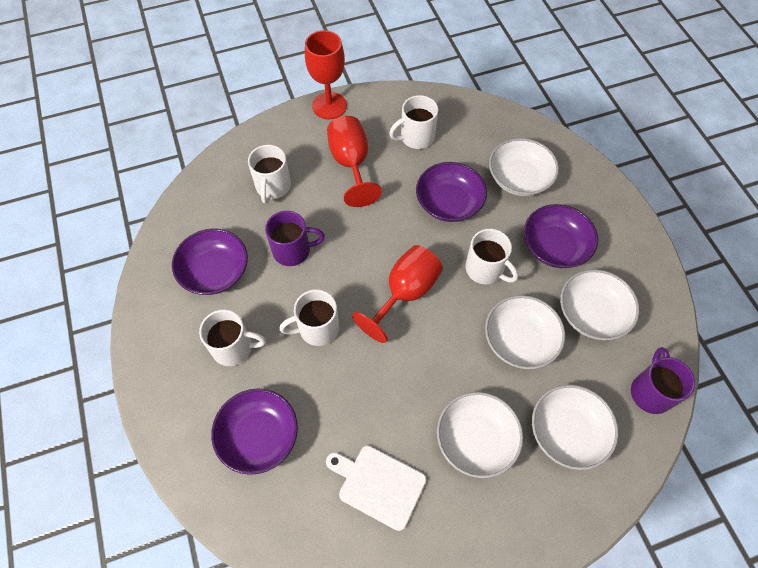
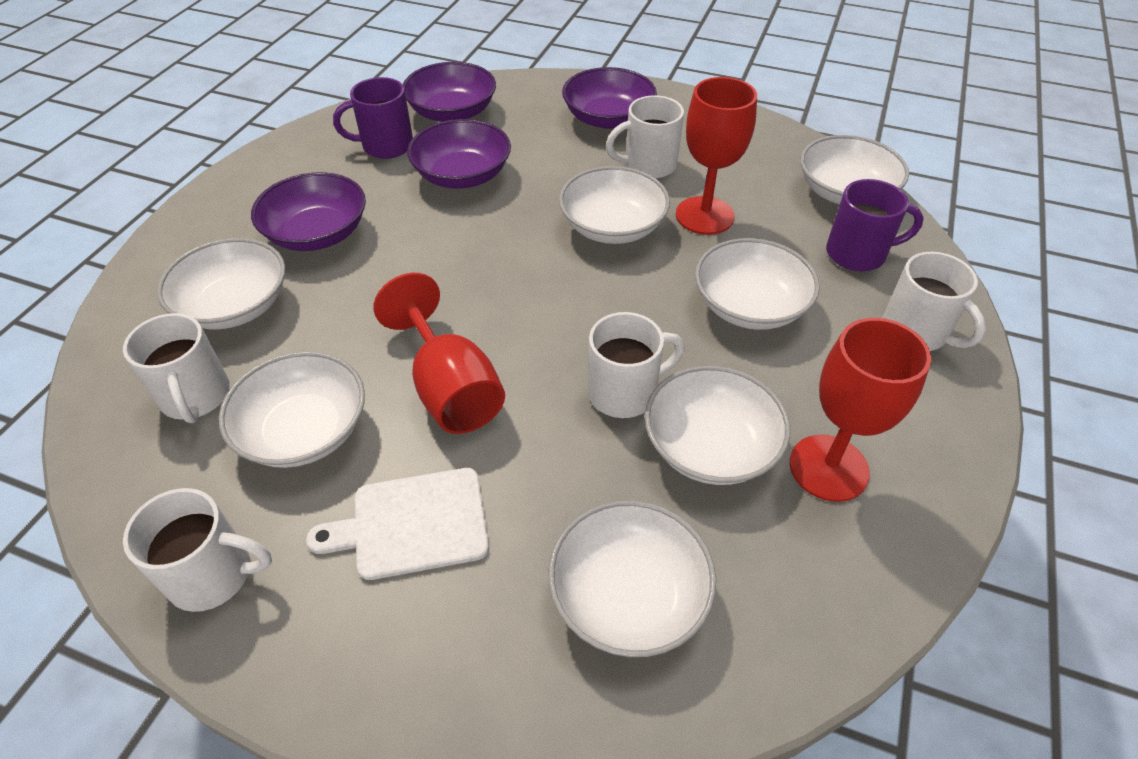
white bowl: 5 -> 7

